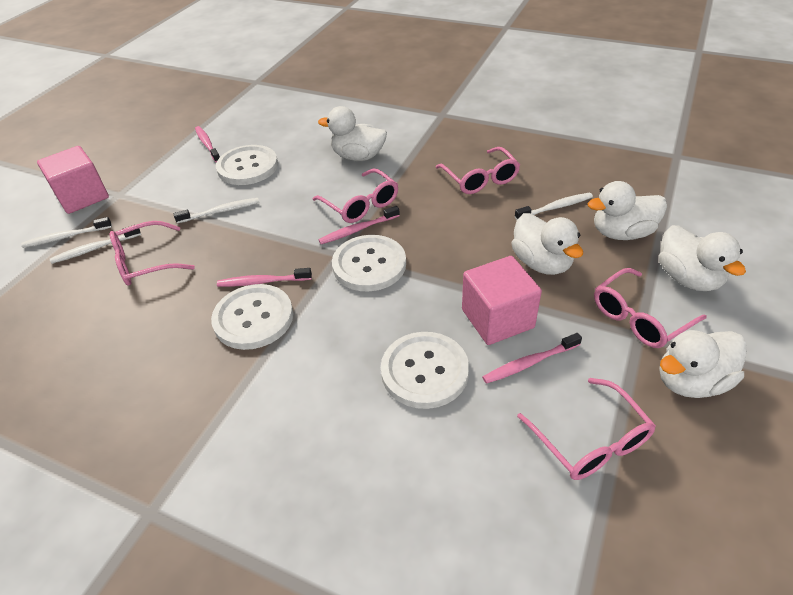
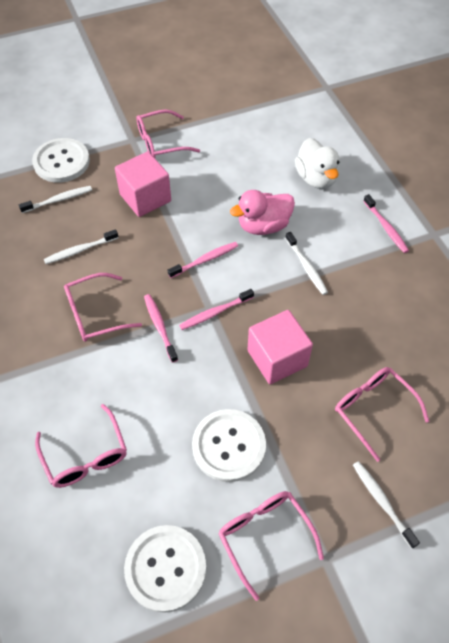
pink duck: 0 -> 1
white button: 4 -> 3
white duck: 5 -> 1

